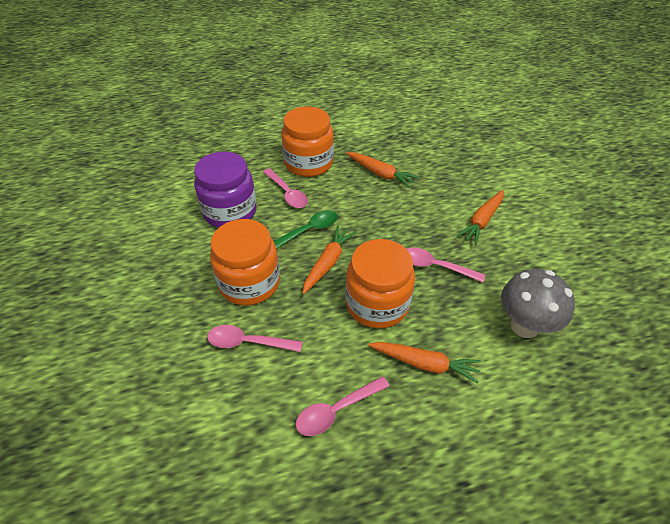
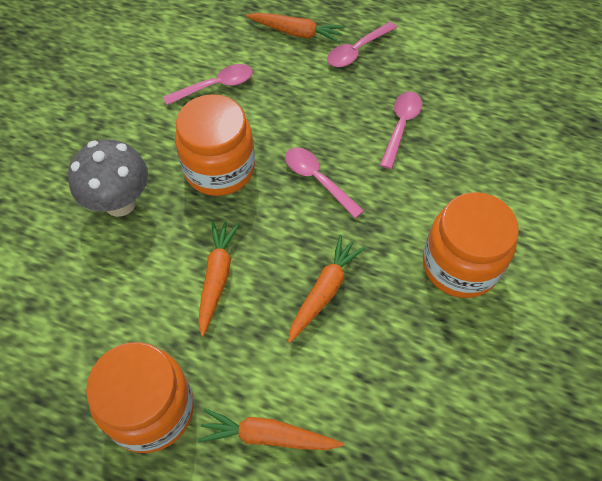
green spoon: 1 -> 0
purple jar: 1 -> 0

